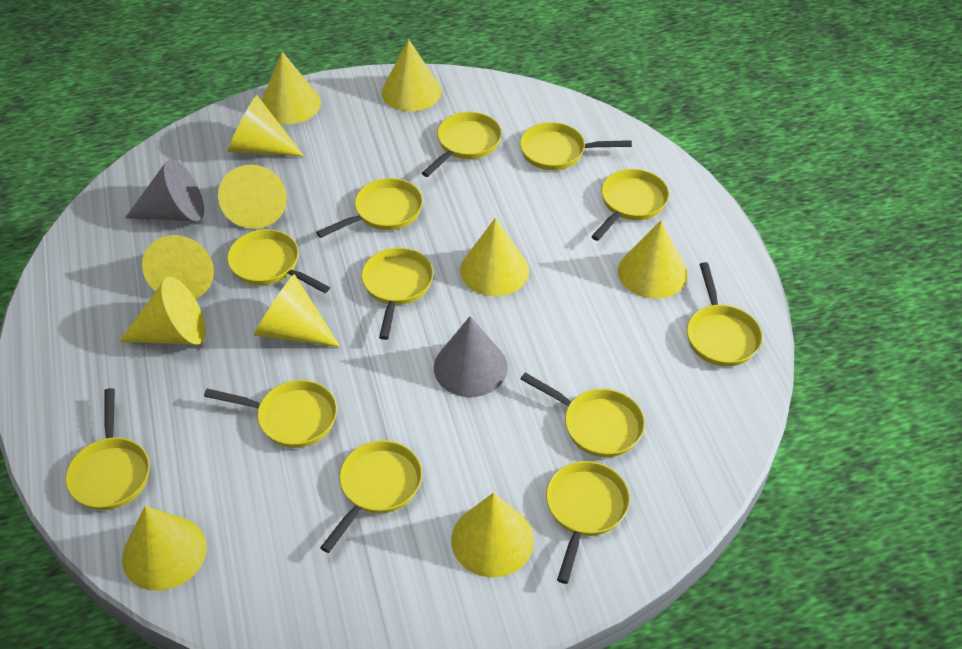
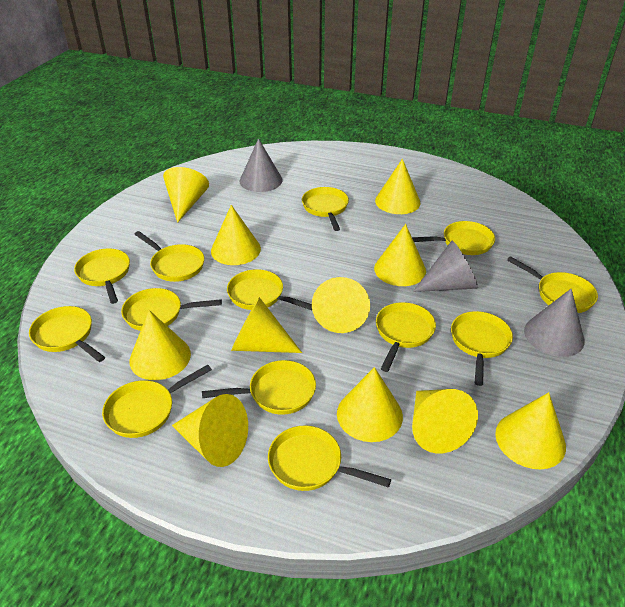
grey cone: 2 -> 3
yellow pan: 12 -> 13

